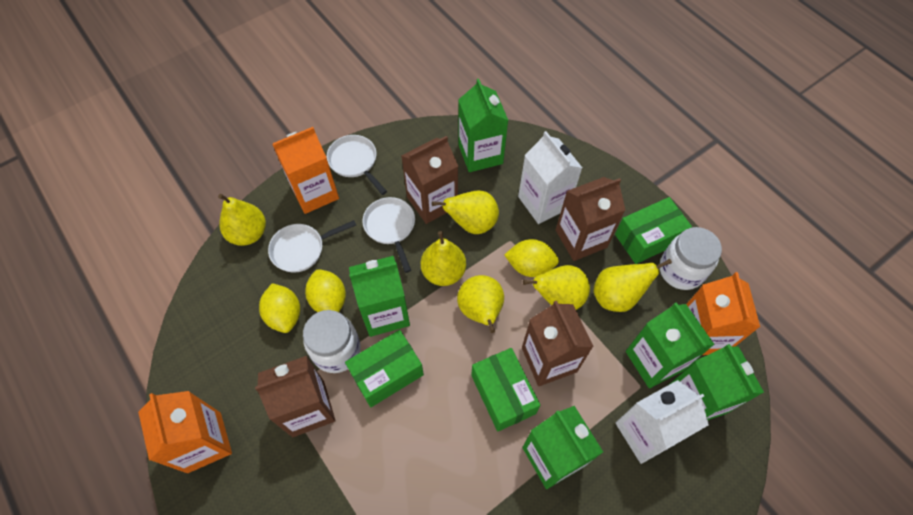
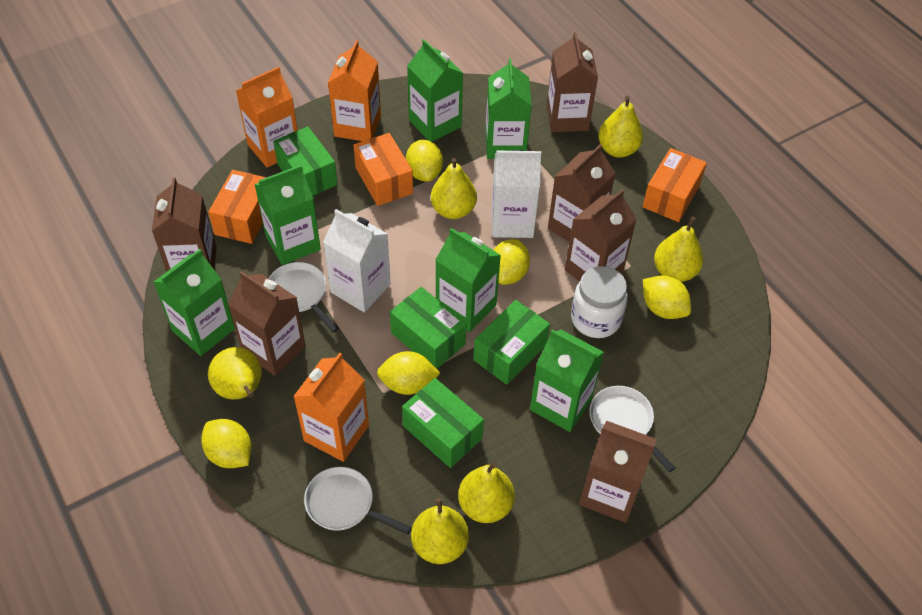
brown carton: 4 -> 6
green box: 3 -> 4
green carton: 5 -> 6
orange box: 0 -> 3
white jar: 2 -> 1
yellow lemon: 3 -> 5

